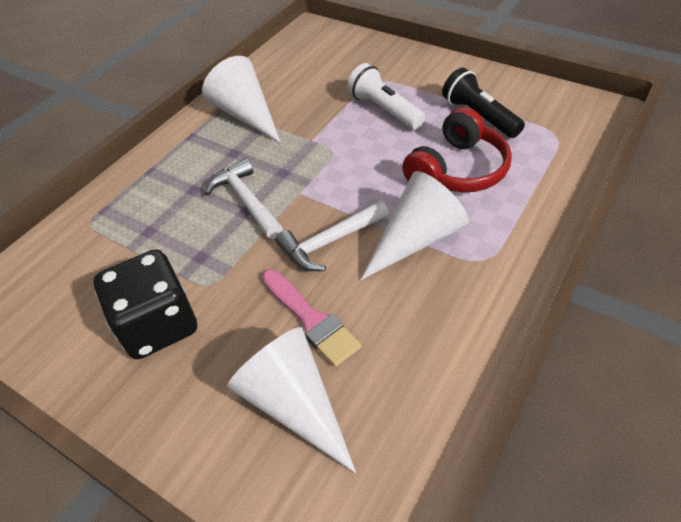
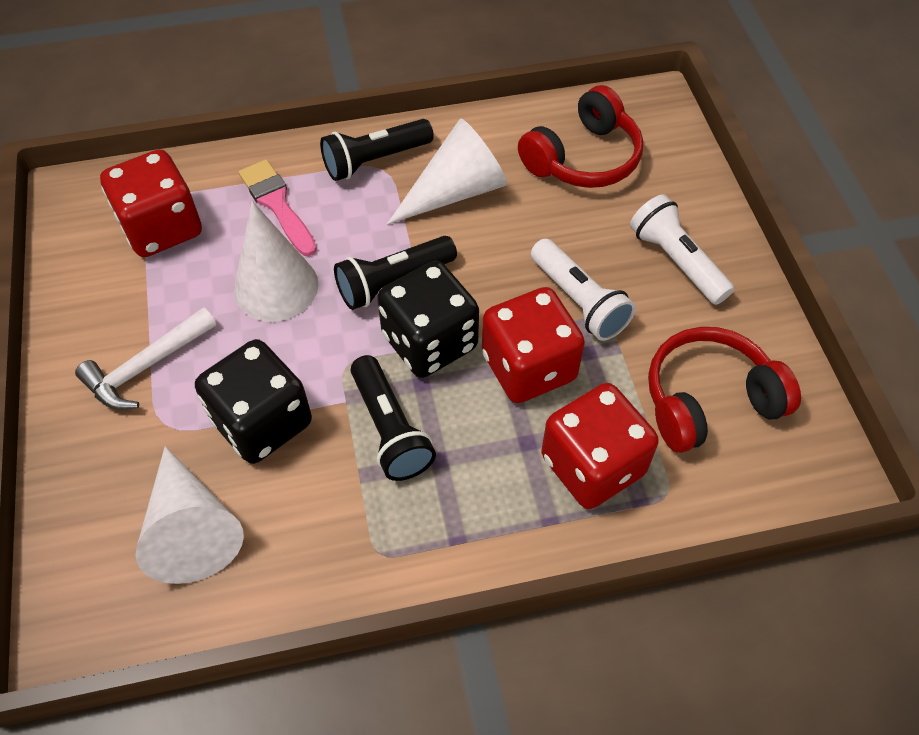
black dice: 1 -> 2
black flashlight: 1 -> 3
red dice: 0 -> 3
red headphones: 1 -> 2
white flashlight: 1 -> 2
white hammer: 2 -> 1

